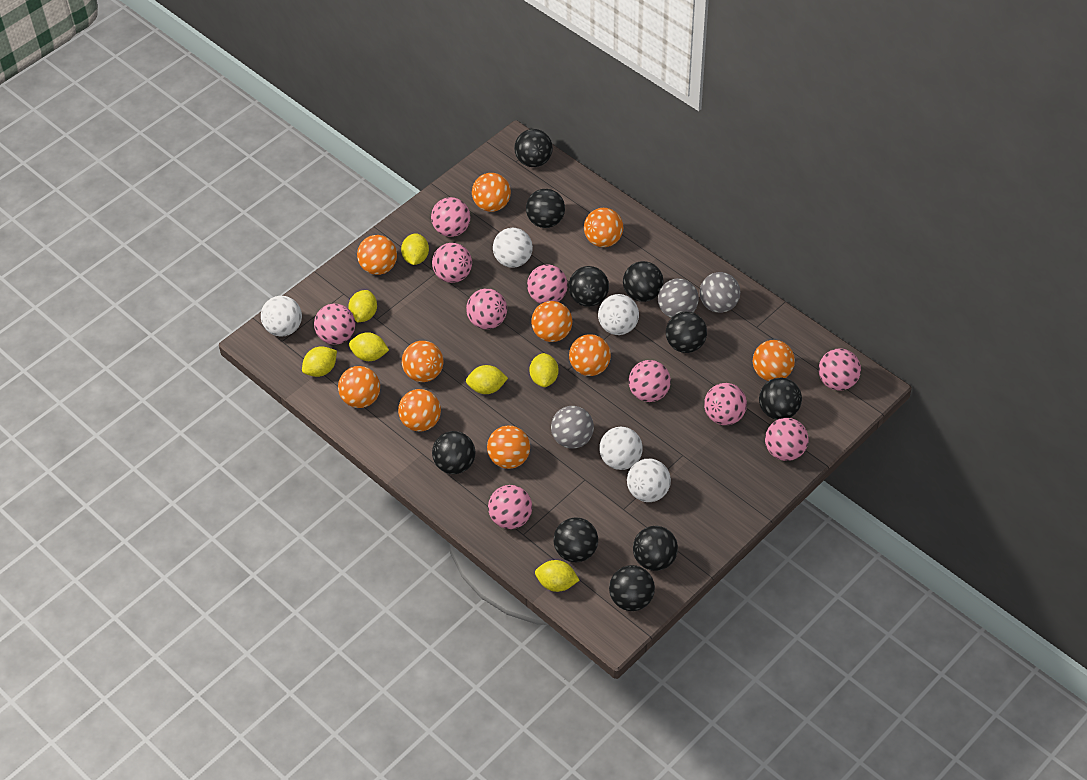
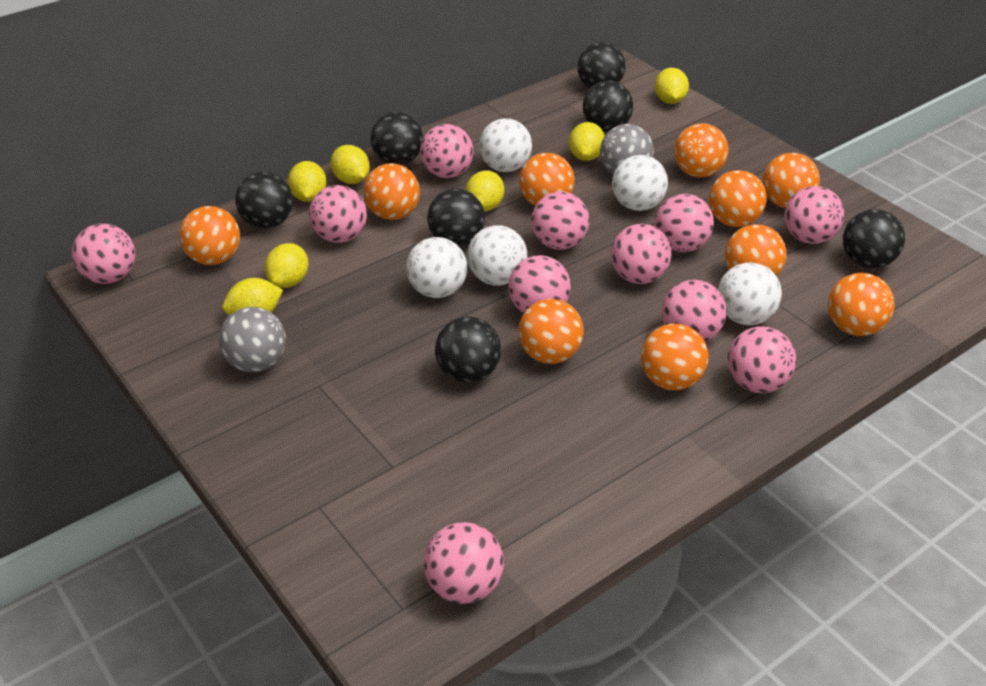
black ball: 10 -> 7
grey ball: 3 -> 2
pink ball: 10 -> 11

